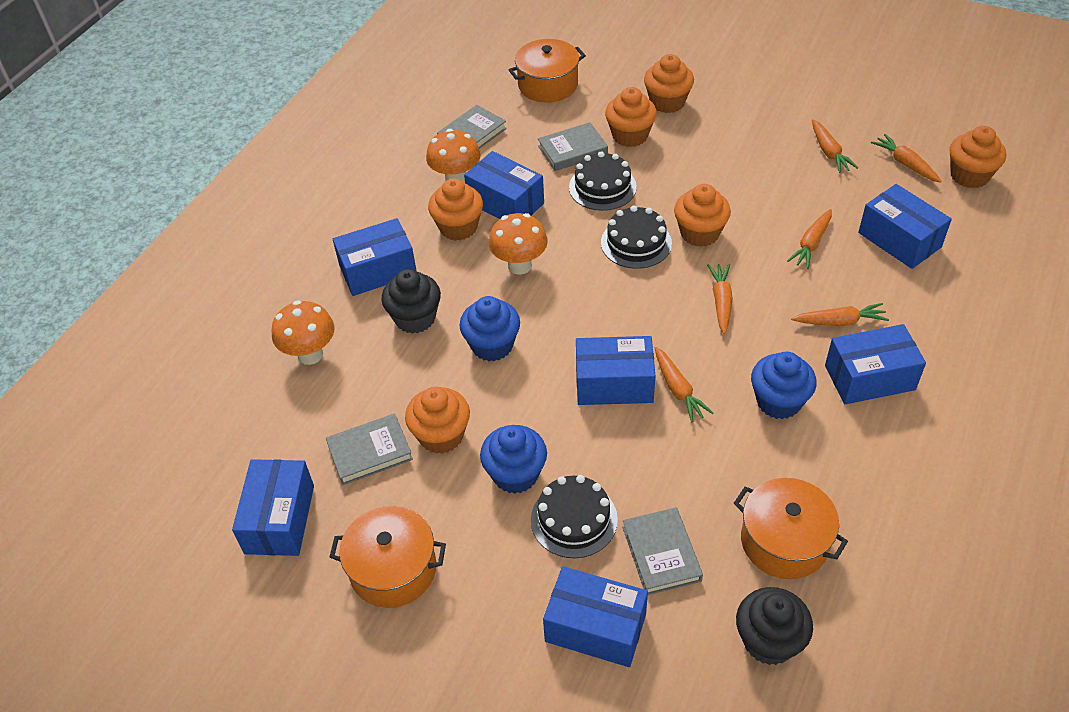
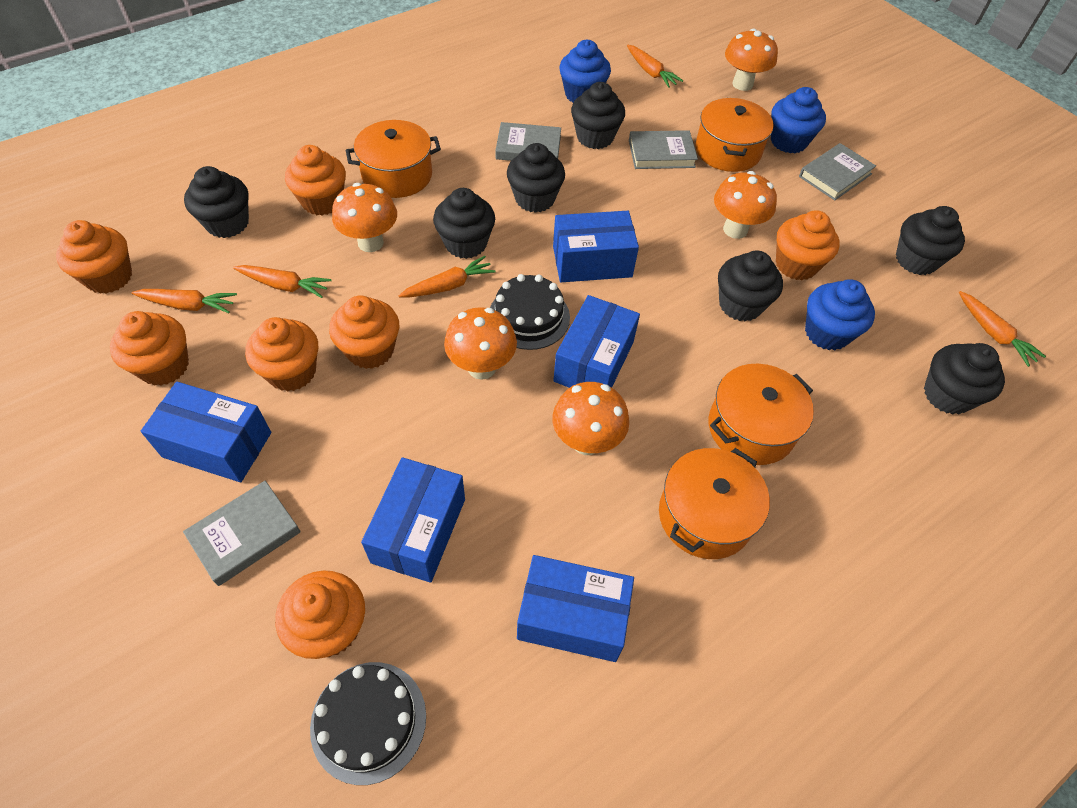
black cake: 3 -> 2
black cupcake: 2 -> 7
blue box: 7 -> 5
orange carrot: 6 -> 5
orange cupcake: 6 -> 7
orange mushroom: 3 -> 5
orange pot: 3 -> 4

